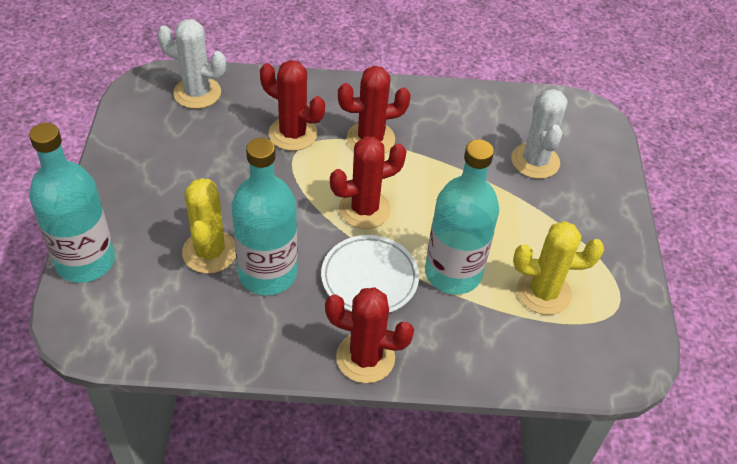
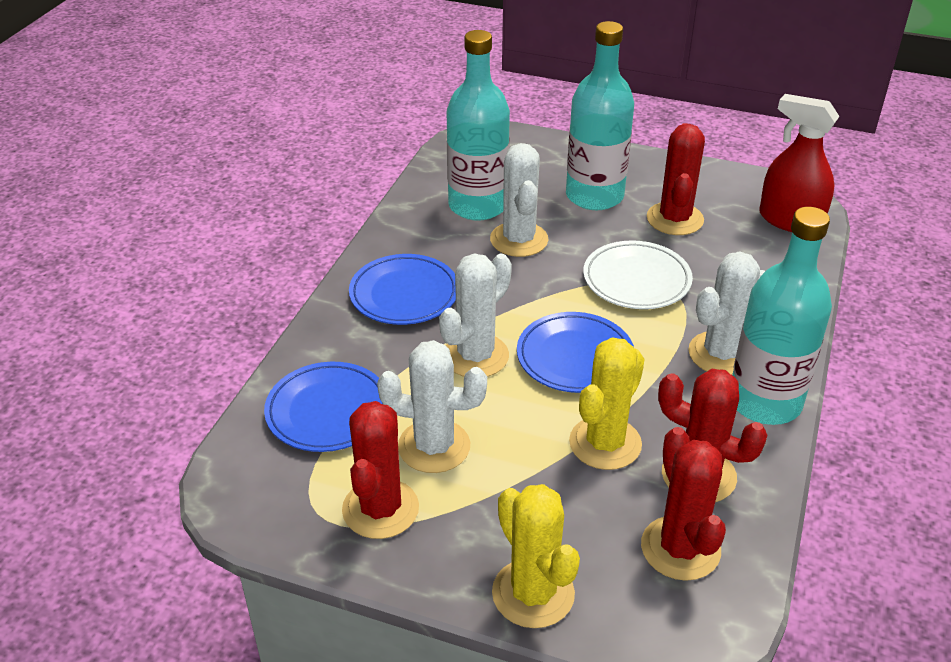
blue plate: 0 -> 3
red spray bottle: 0 -> 1
white cactus: 2 -> 4

